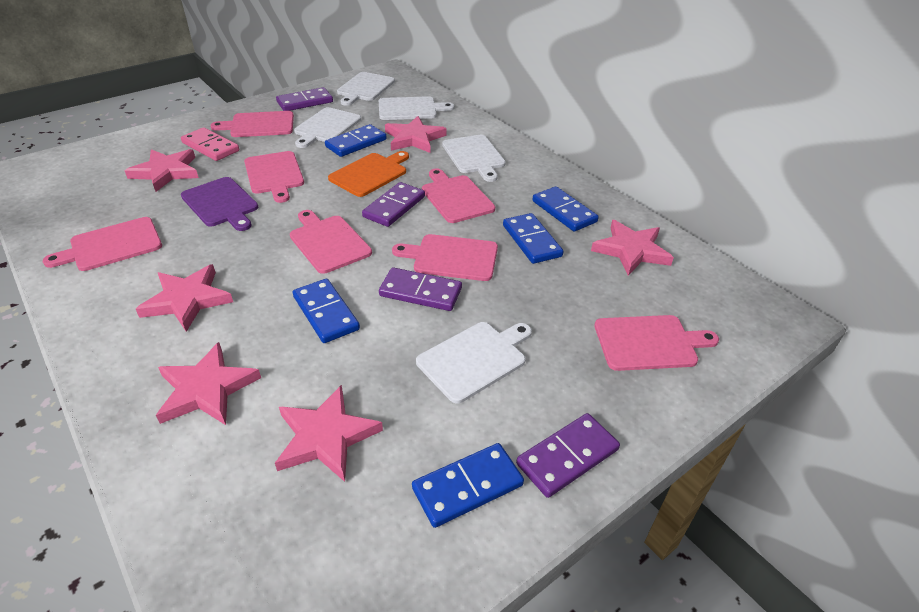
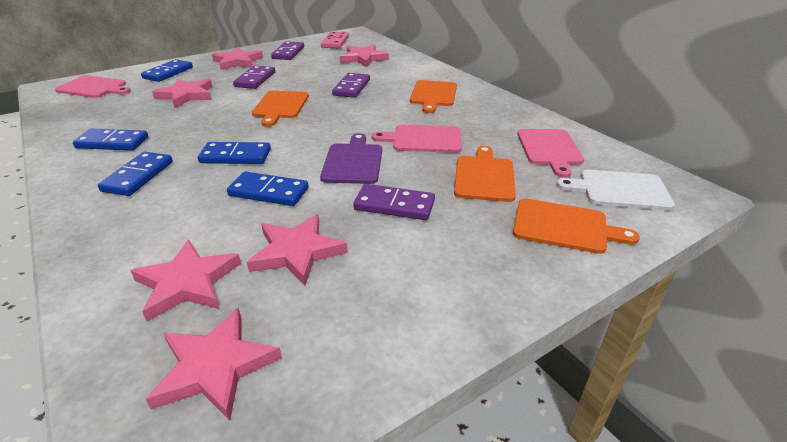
orange cutting board: 1 -> 4
pink cutting board: 7 -> 3
white cutting board: 5 -> 1

